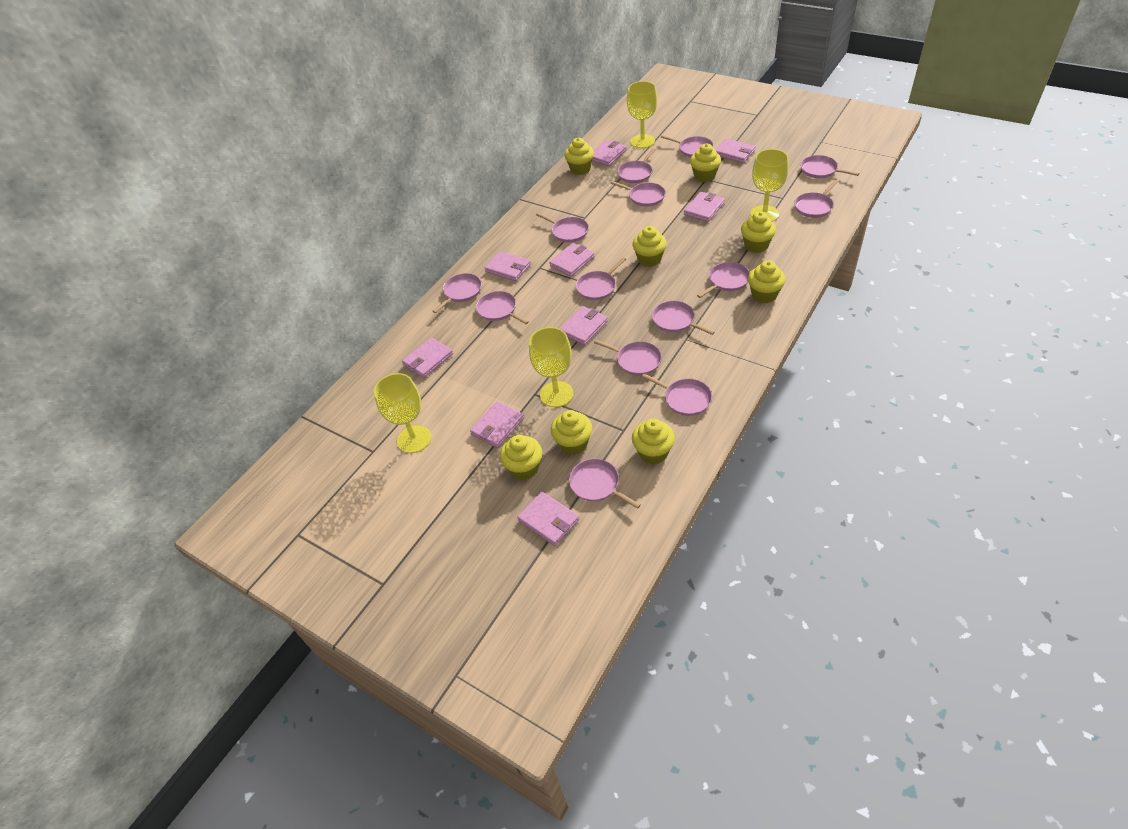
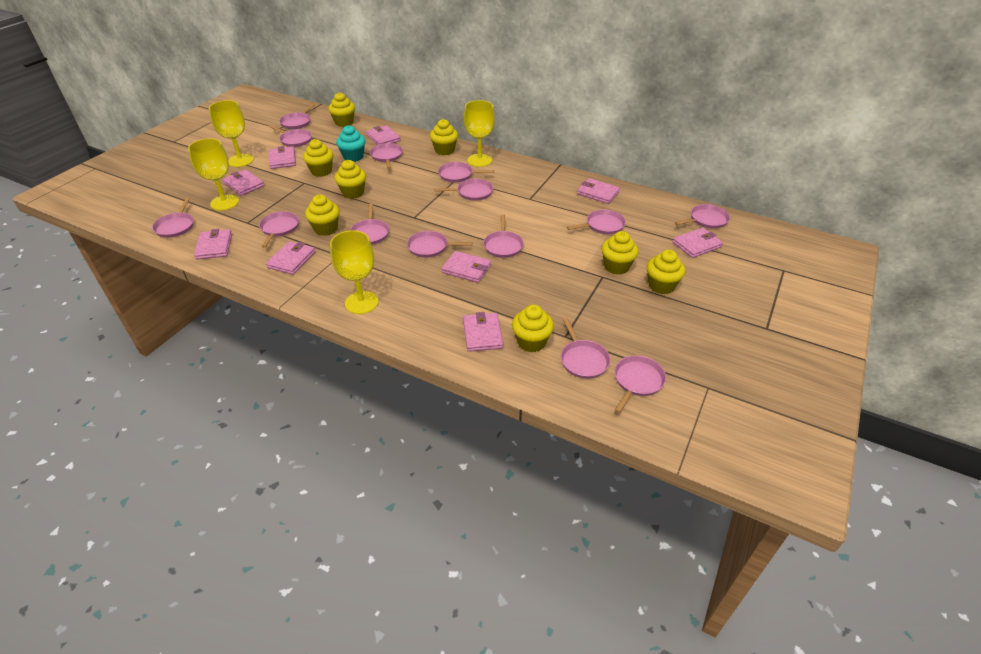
turquoise cupcake: 0 -> 1

